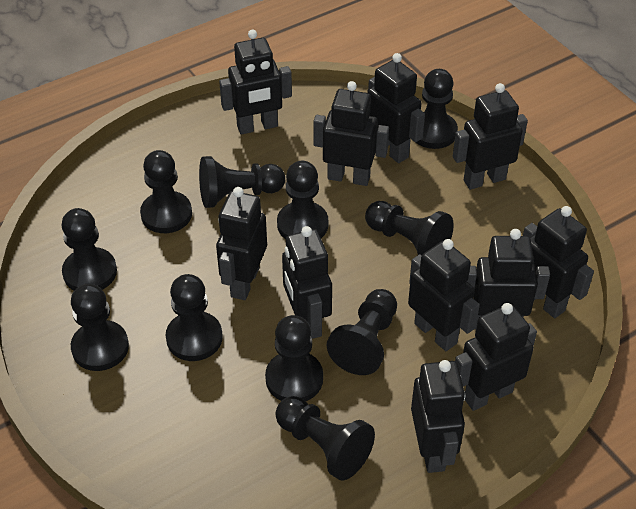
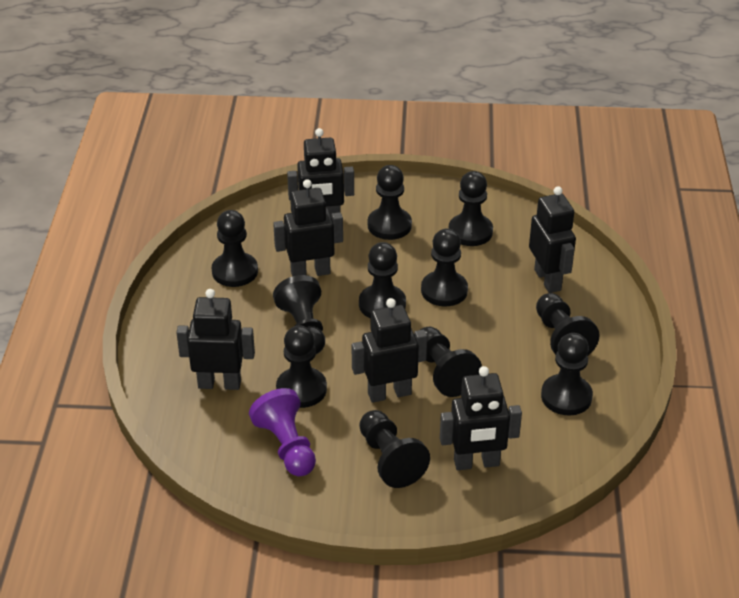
black robot: 11 -> 6
purple pawn: 0 -> 1

